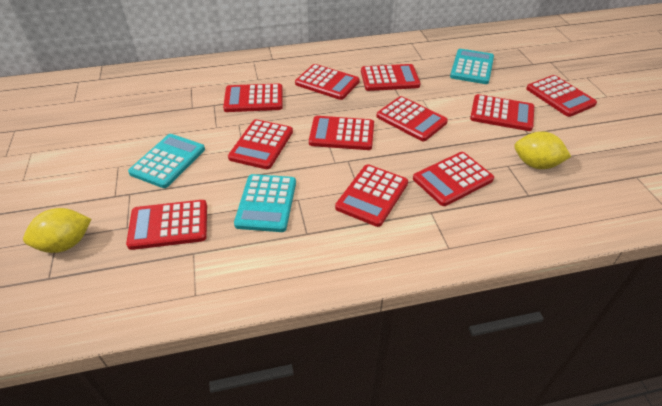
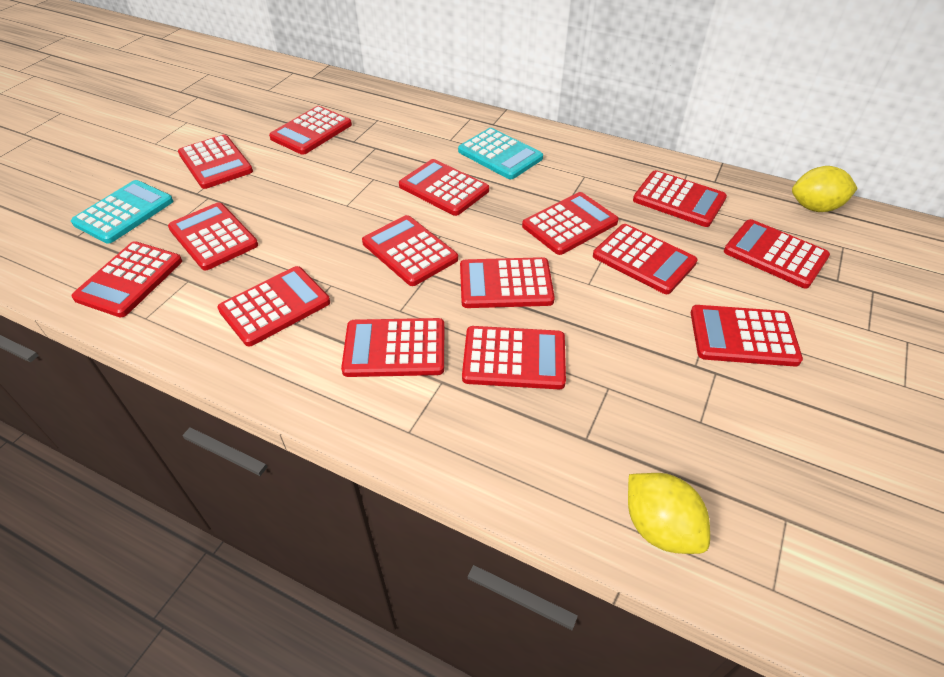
red calculator: 11 -> 15
turquoise calculator: 3 -> 2

